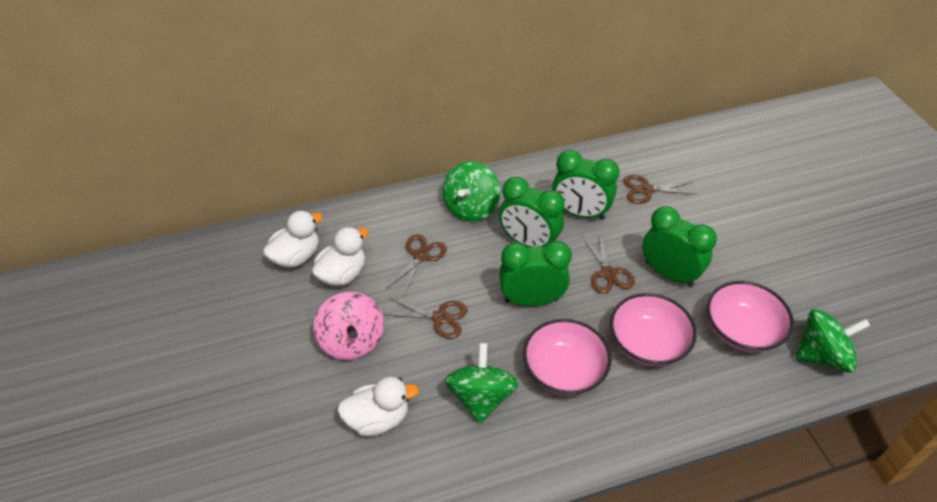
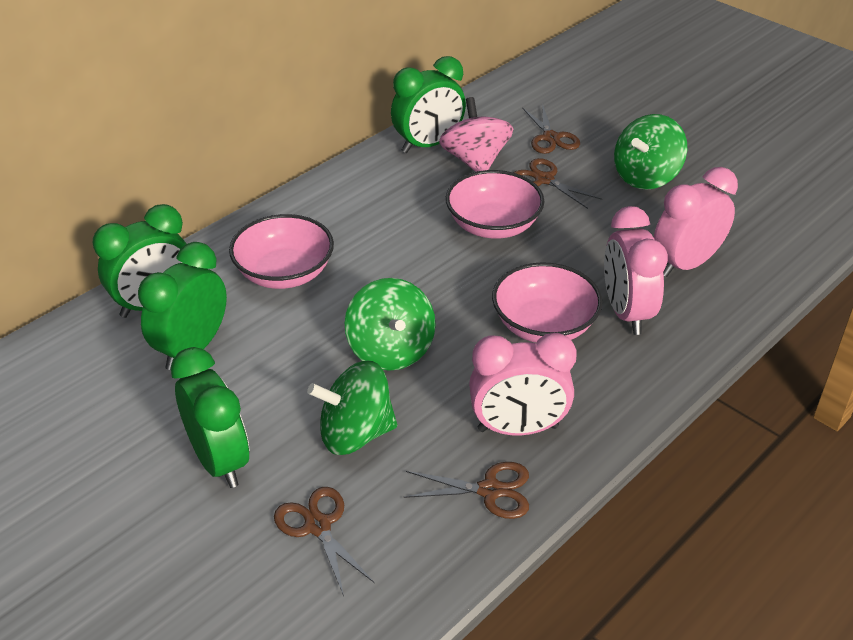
pink clock: 0 -> 3
white duck: 3 -> 0

